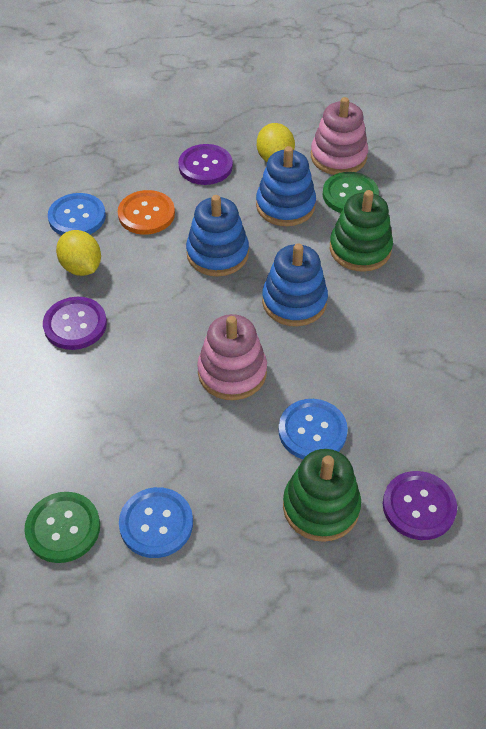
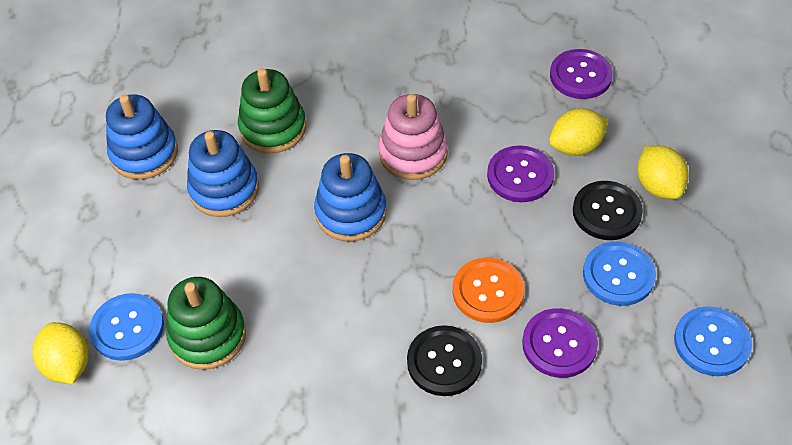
black button: 0 -> 2
green button: 2 -> 0
pink stacking toy: 2 -> 1
yellow lemon: 2 -> 3

